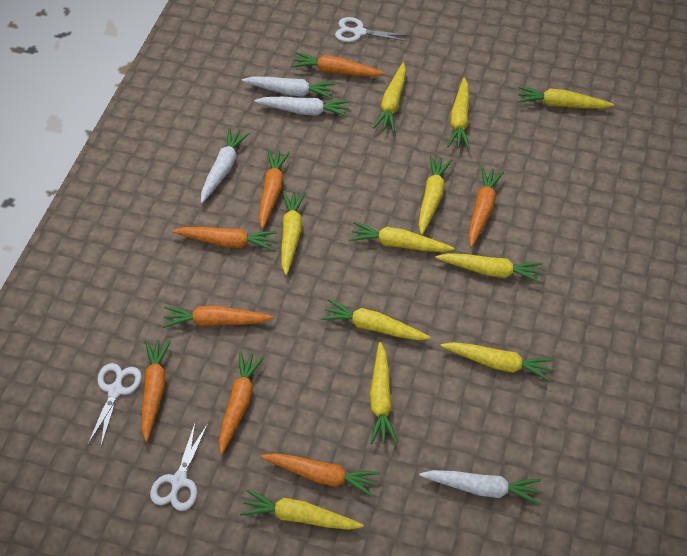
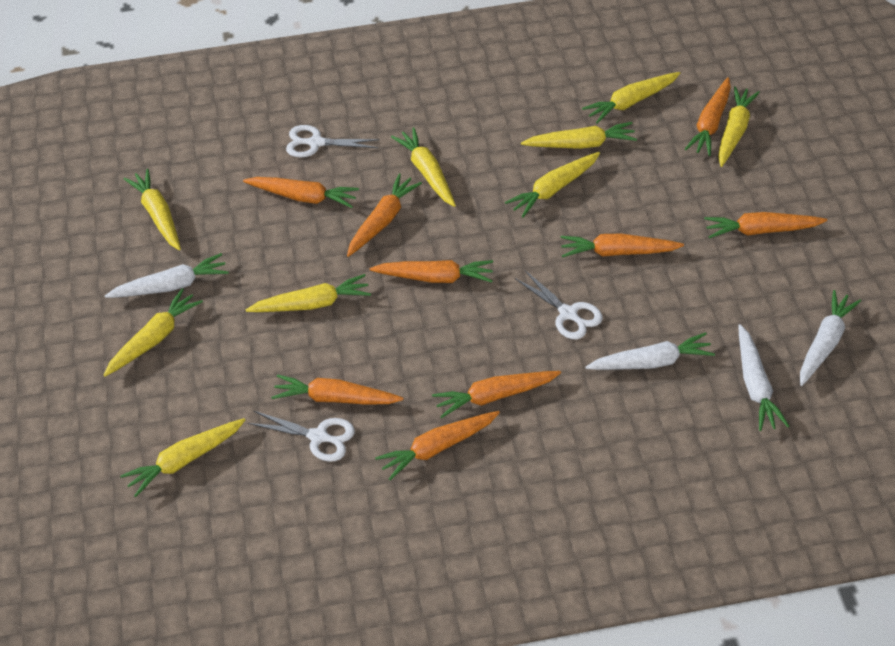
orange carrot: 8 -> 9
yellow carrot: 11 -> 9

